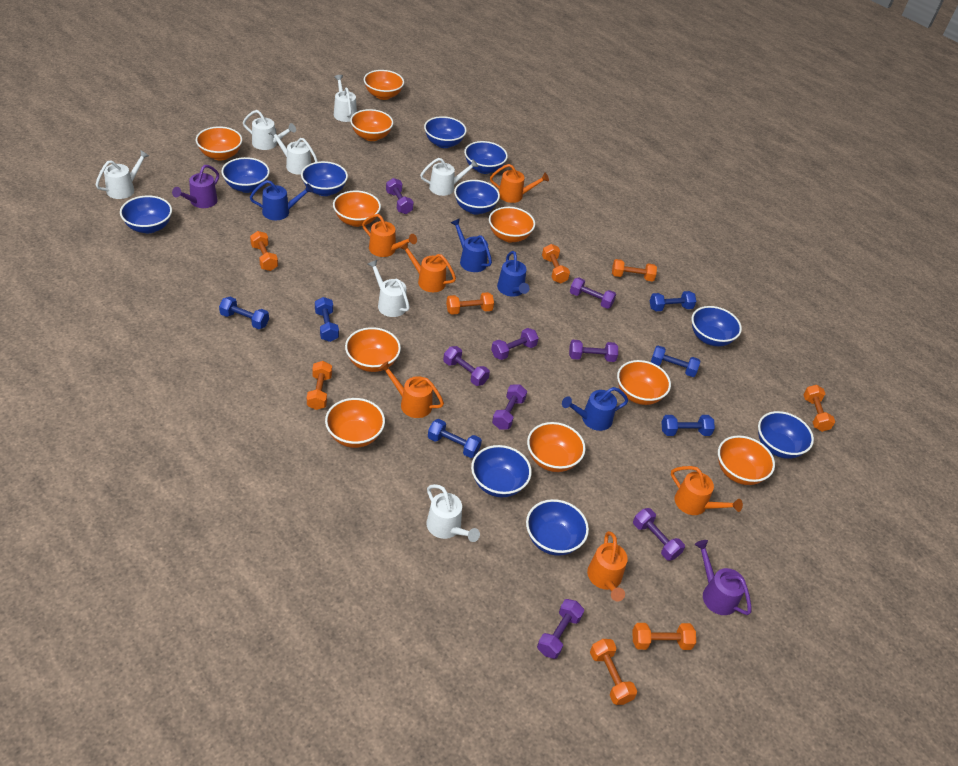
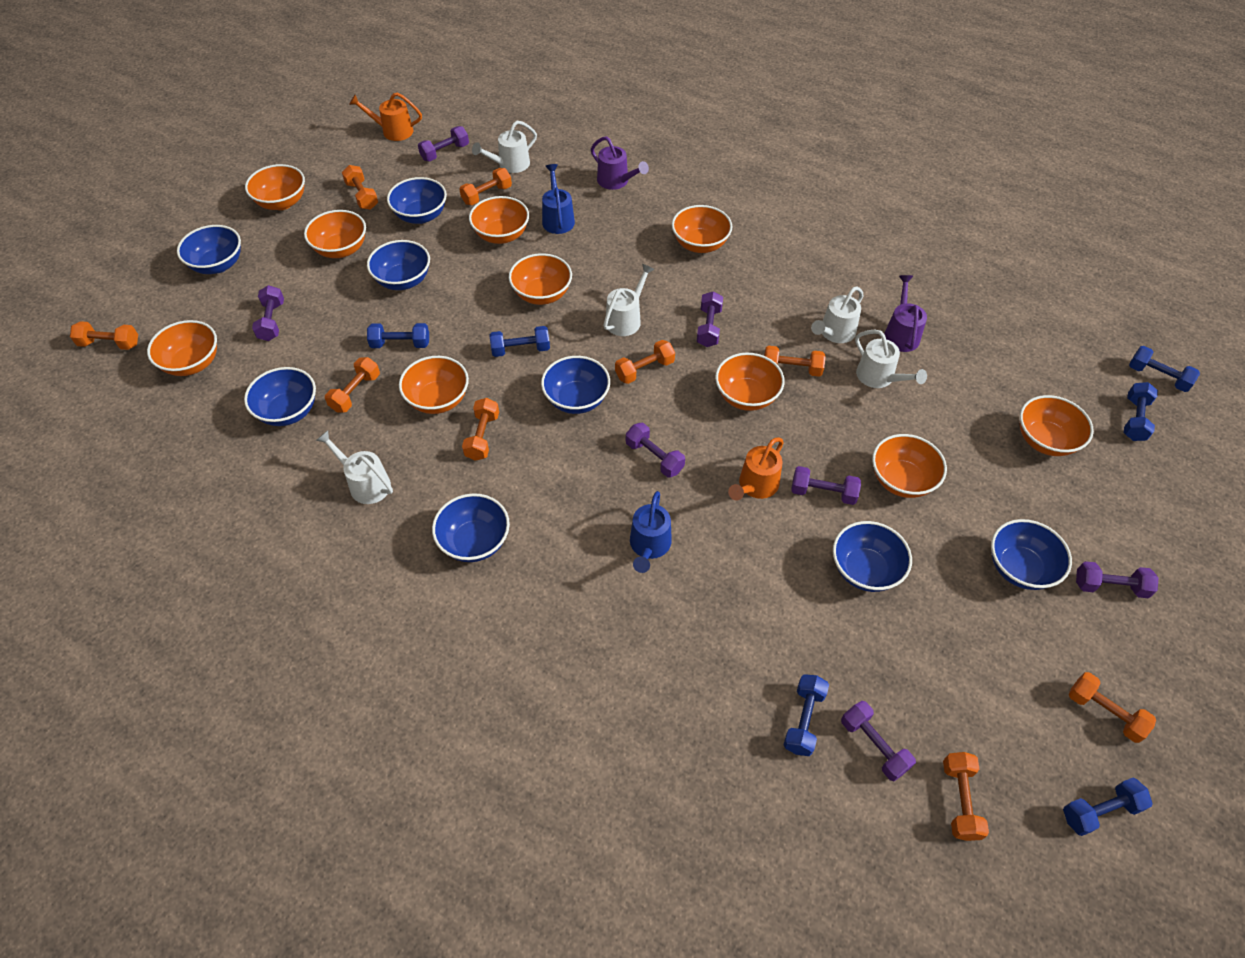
blue bowl: 10 -> 8
blue watering can: 4 -> 2
orange dumbbell: 8 -> 9
orange watering can: 6 -> 2
purple dumbbell: 8 -> 7
white watering can: 7 -> 5

